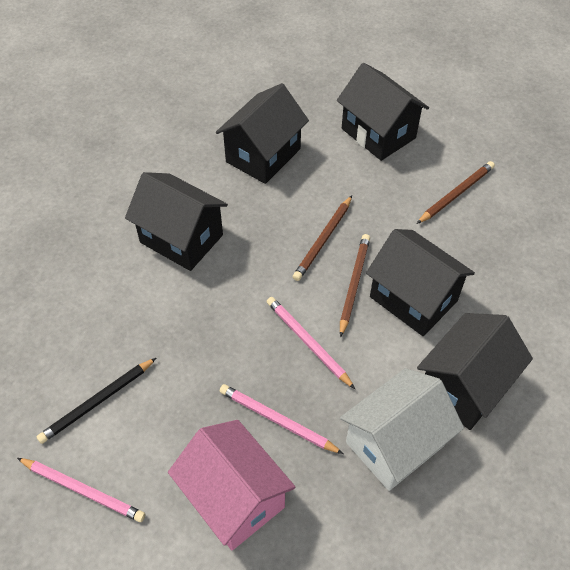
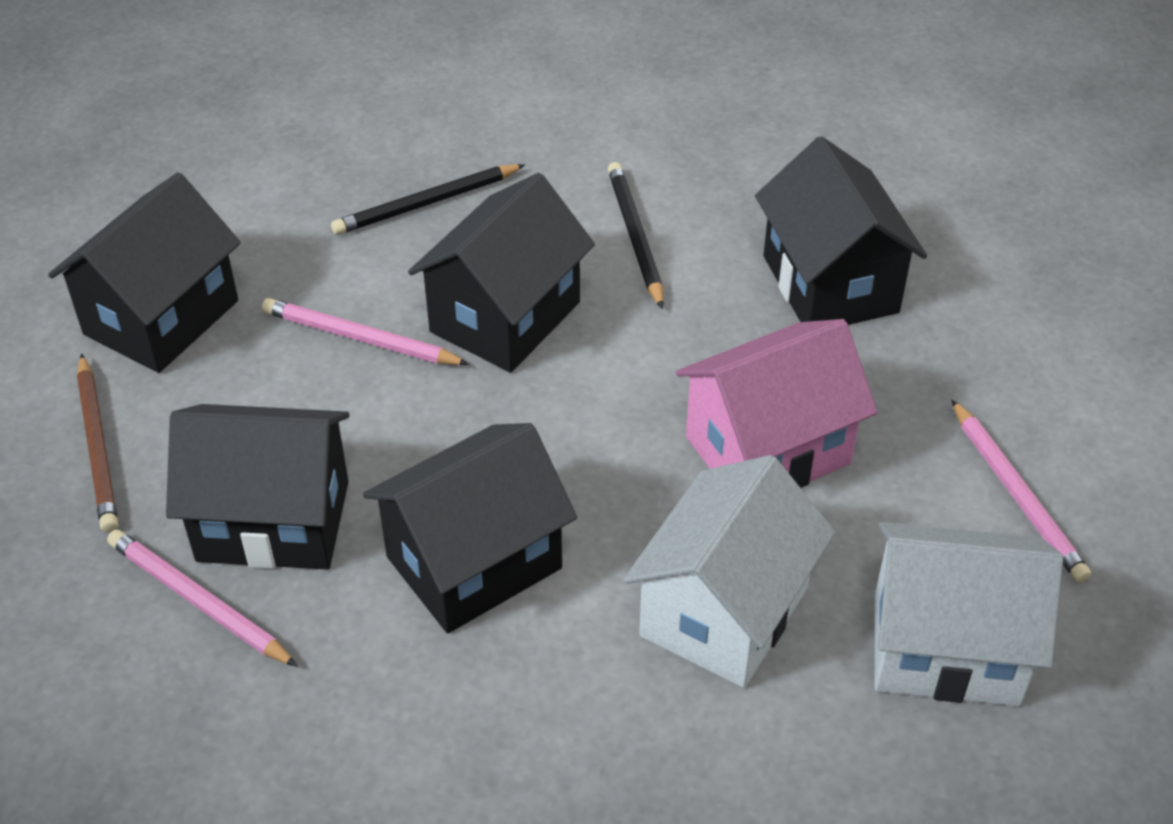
black pencil: 1 -> 2
brown pencil: 3 -> 1
white house: 1 -> 2

